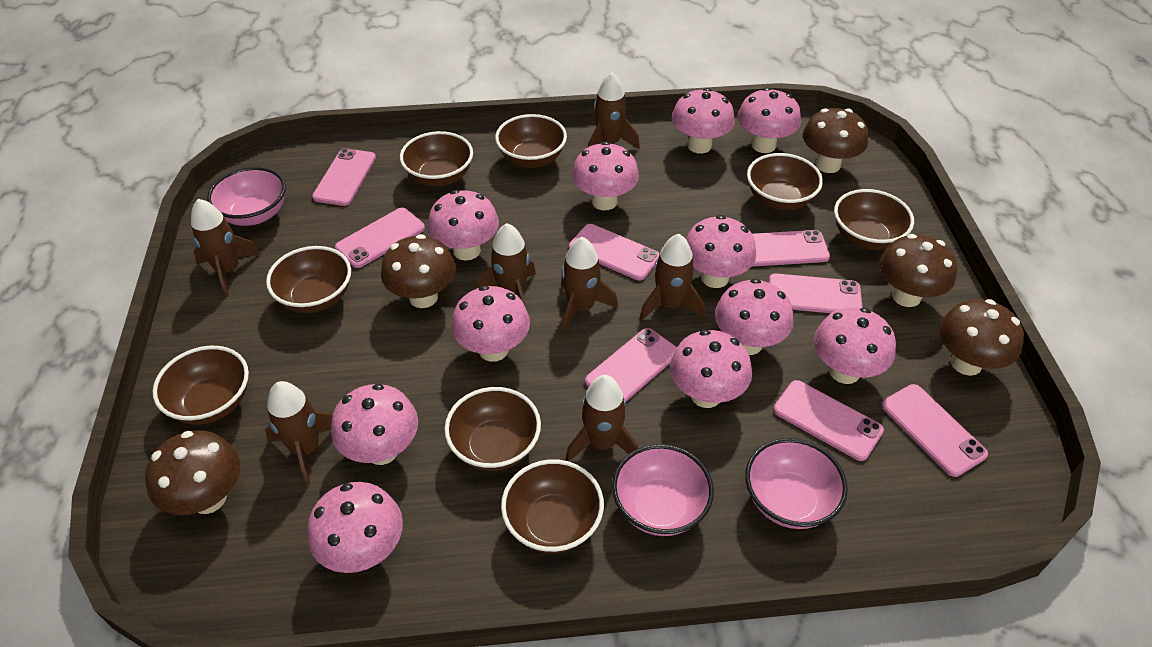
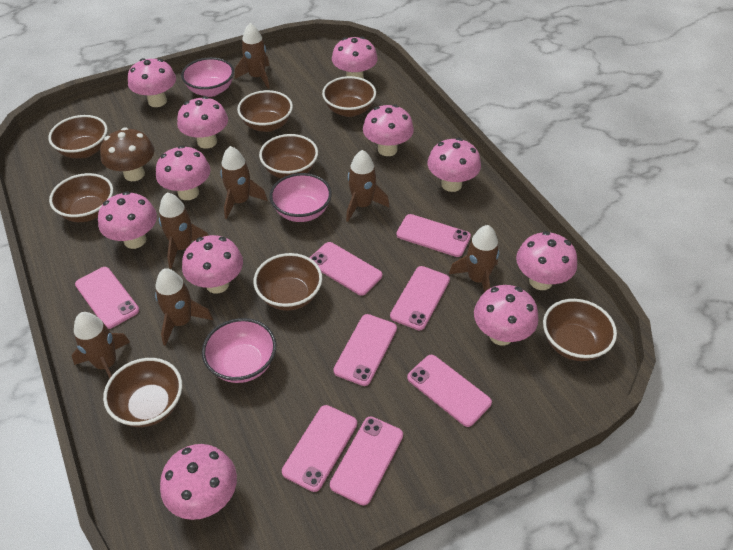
brown mushroom: 5 -> 1

